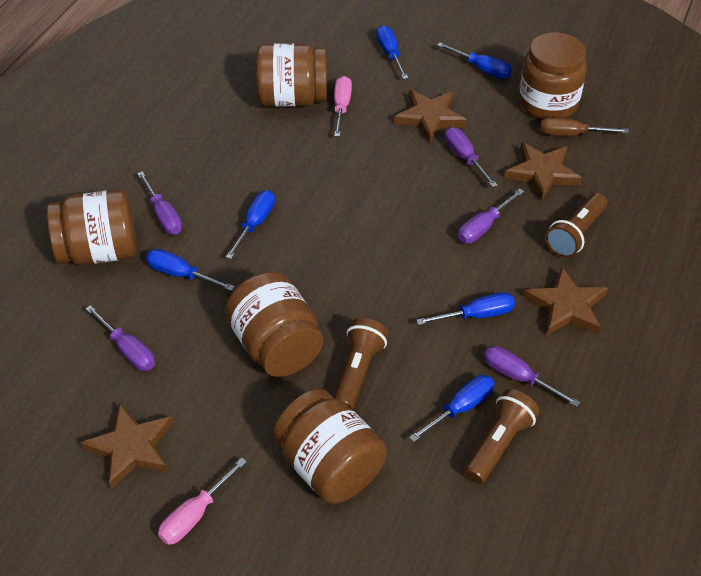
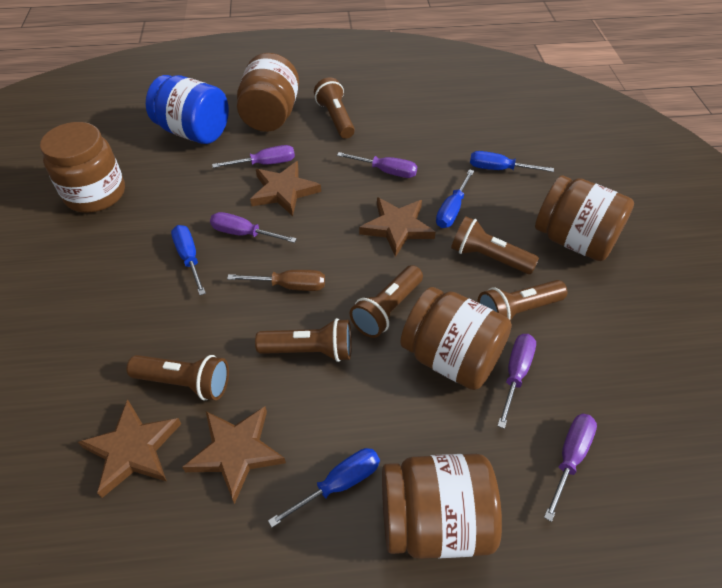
blue jar: 0 -> 1
blue screwdriver: 6 -> 4
brown flashlight: 3 -> 6
pink screwdriver: 2 -> 0

